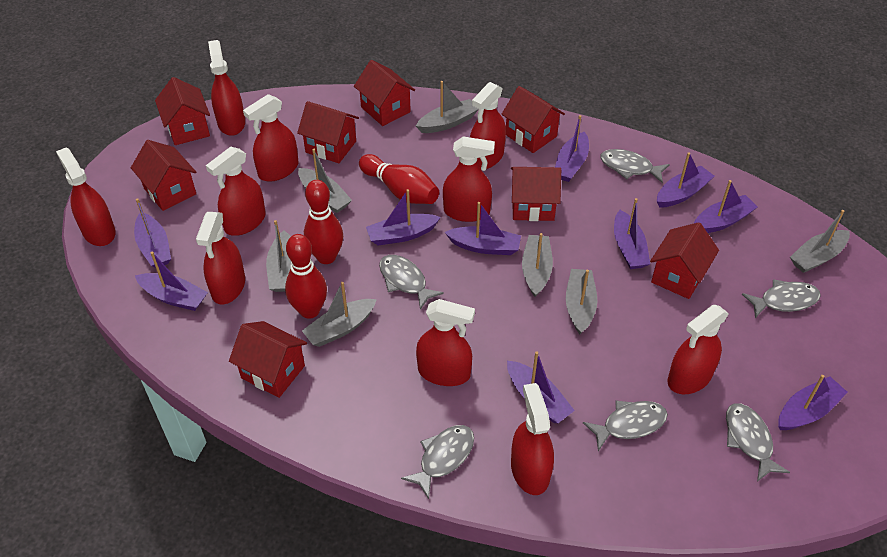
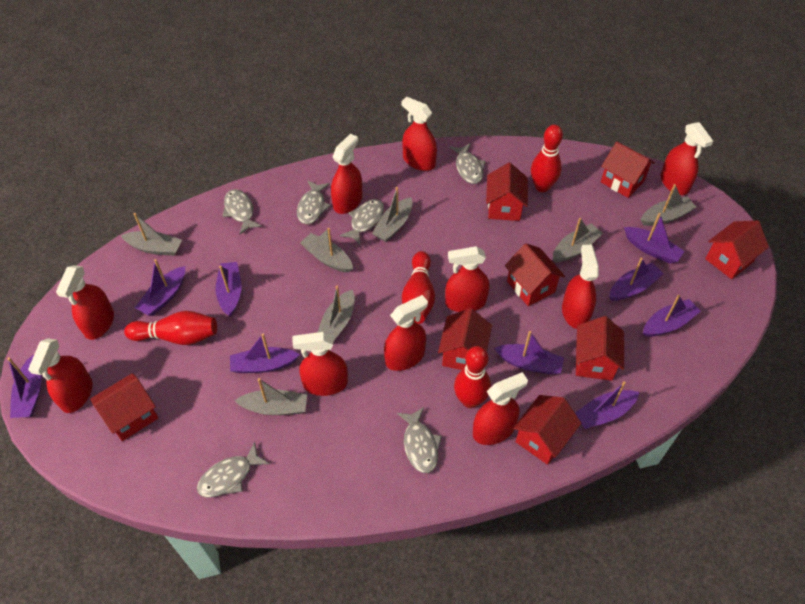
purple boat: 10 -> 9
red bowling pin: 3 -> 4

